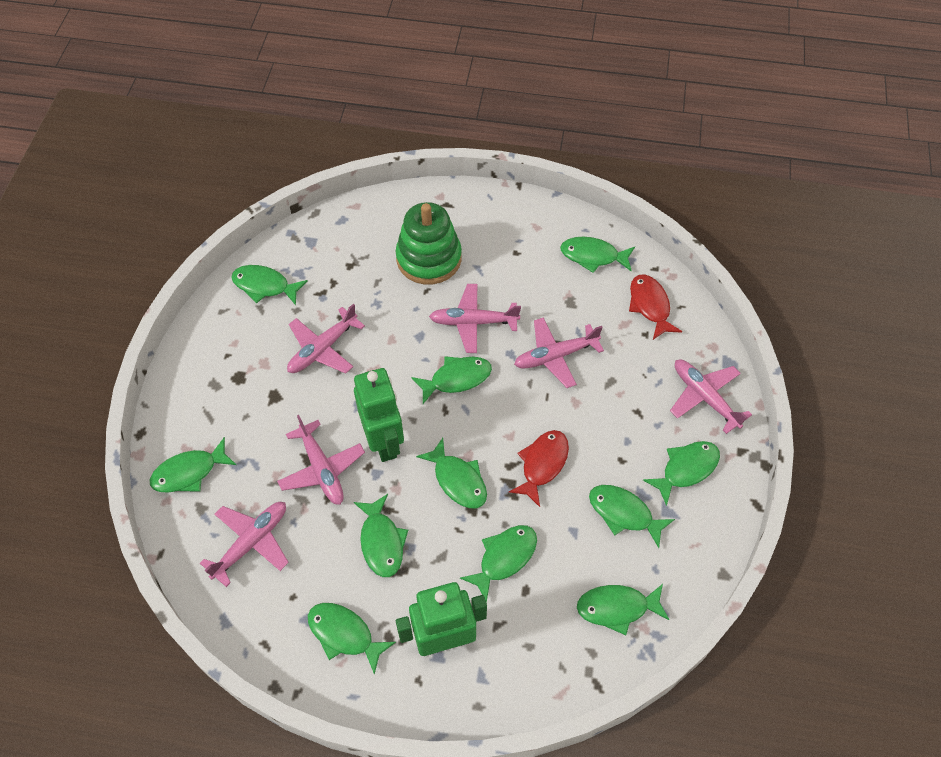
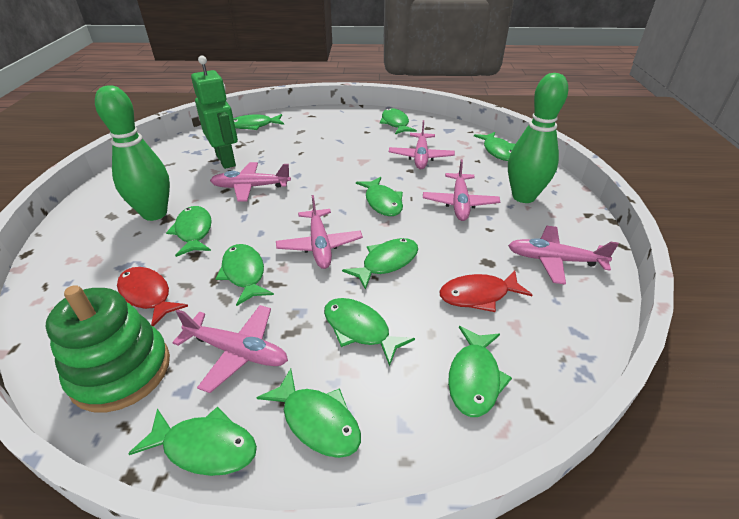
green bowling pin: 0 -> 2
green robot: 2 -> 1

